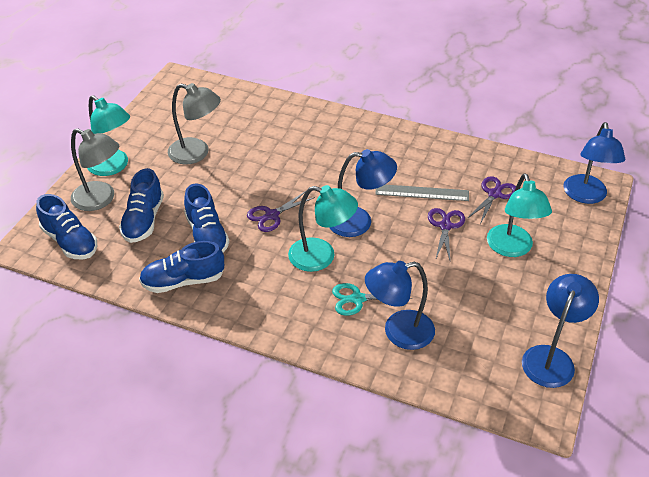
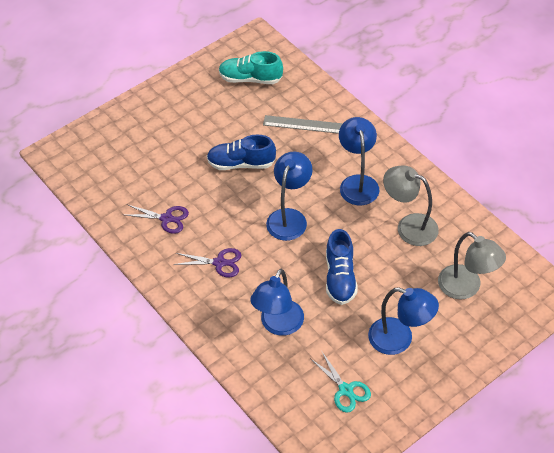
blue shoe: 4 -> 2
purple scissors: 3 -> 2
turquoise lamp: 3 -> 0
turquoise shoe: 0 -> 1

